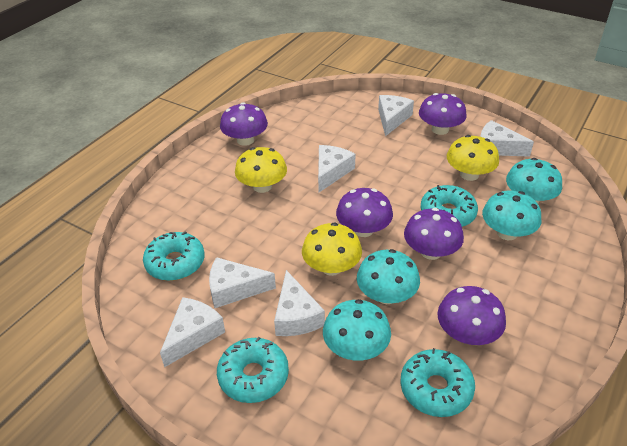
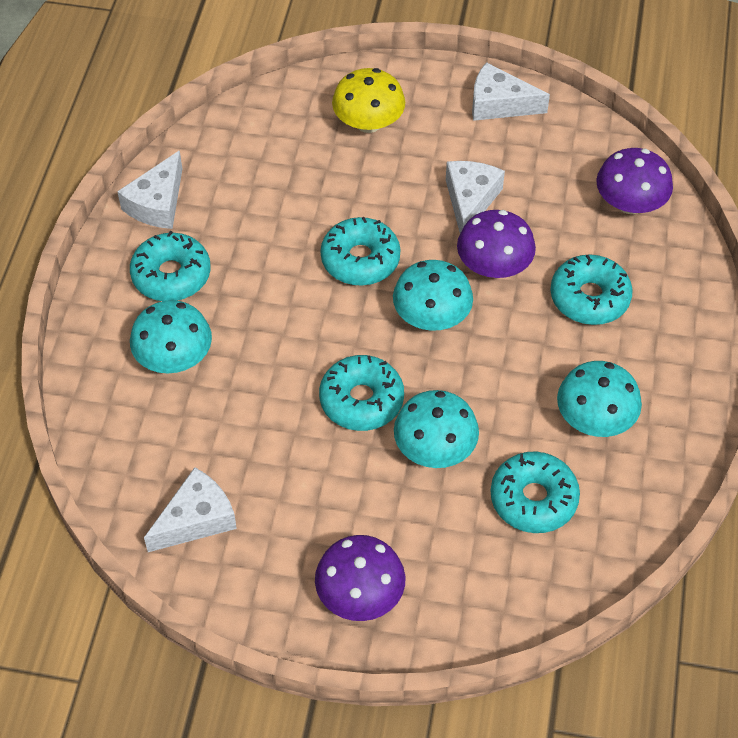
purple mushroom: 5 -> 3
turquoise donut: 4 -> 5
white cheese: 6 -> 4
yellow mushroom: 3 -> 1

